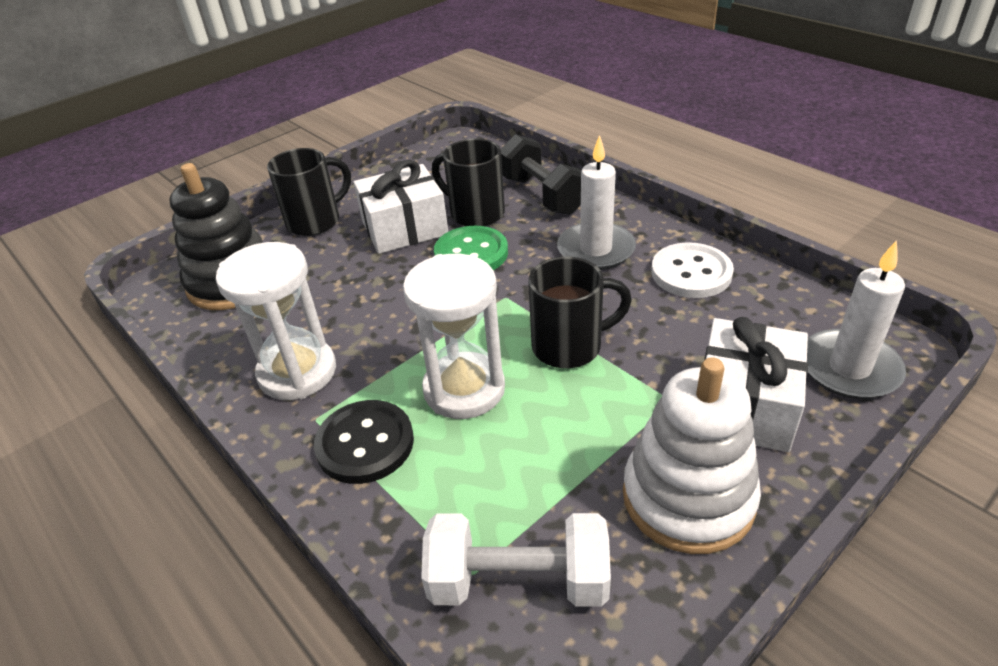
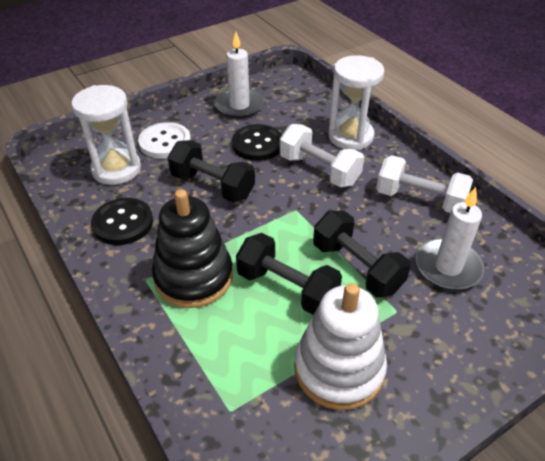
black button: 1 -> 2
black dumbbell: 1 -> 3
black mug: 3 -> 0
green button: 1 -> 0
white dumbbell: 1 -> 2
white gift: 2 -> 0

